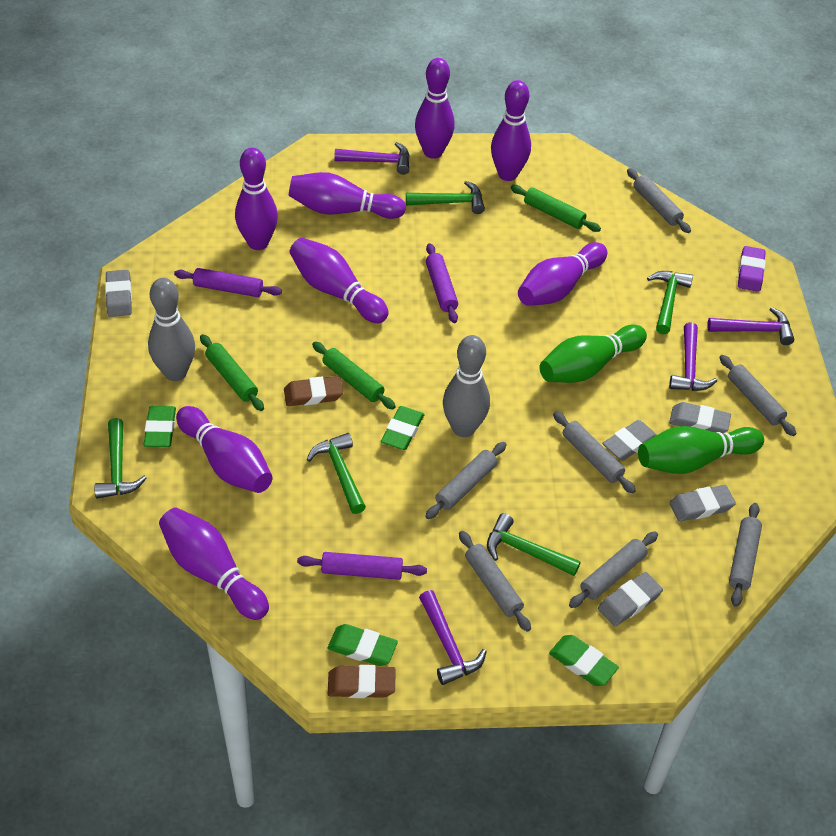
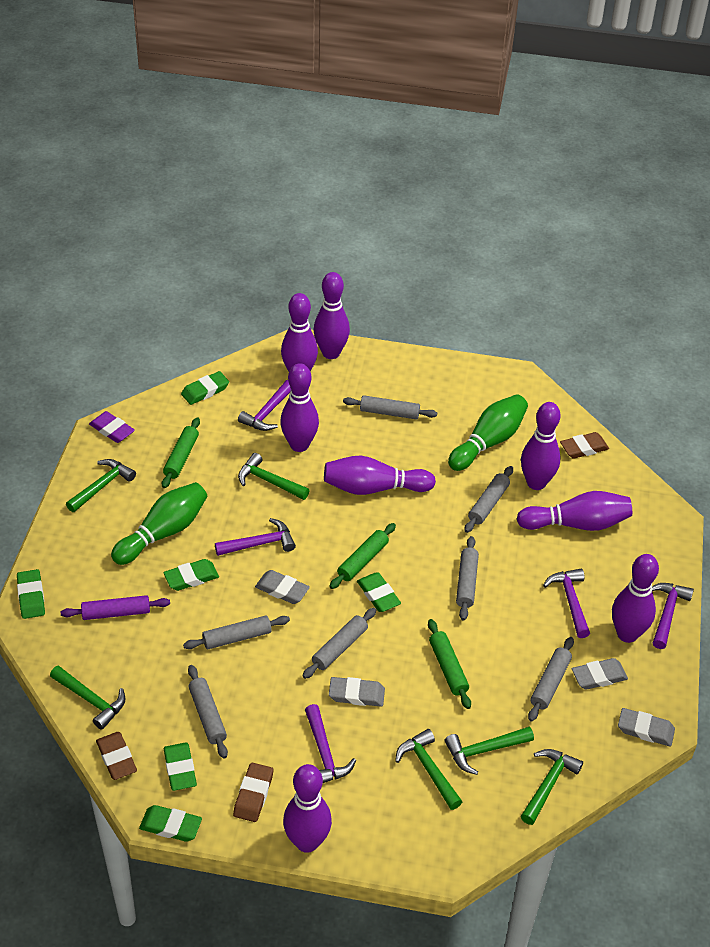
brown eraser: 2 -> 3
green eraser: 4 -> 6
green hammer: 5 -> 6
grey bowling pin: 2 -> 0
grey eraser: 5 -> 4
purple hammer: 4 -> 5
purple rolling pin: 3 -> 1

